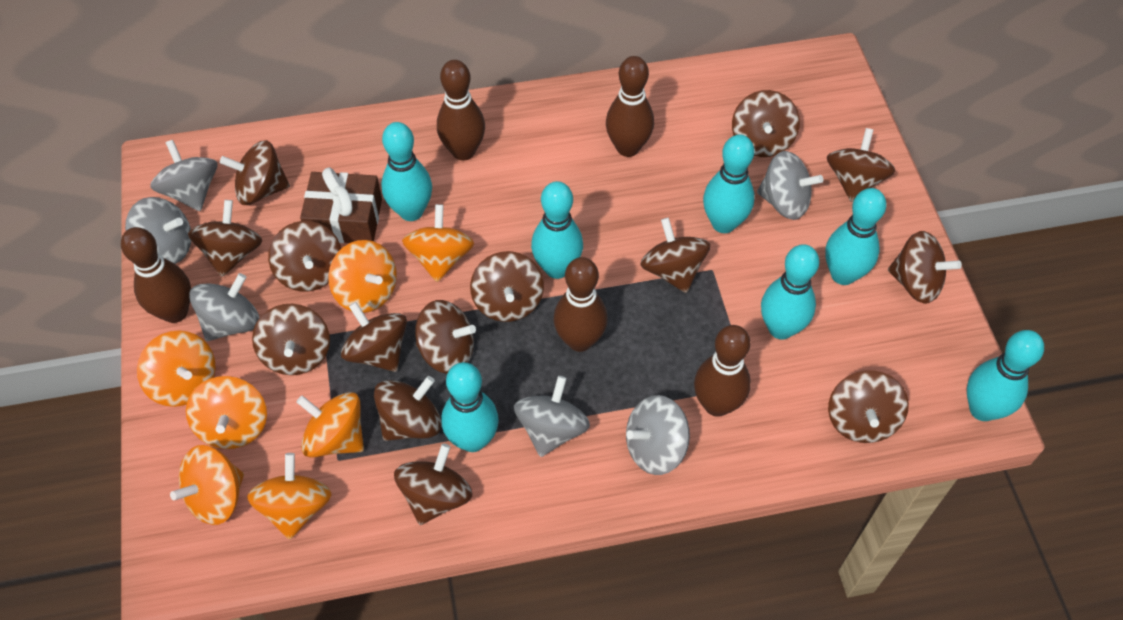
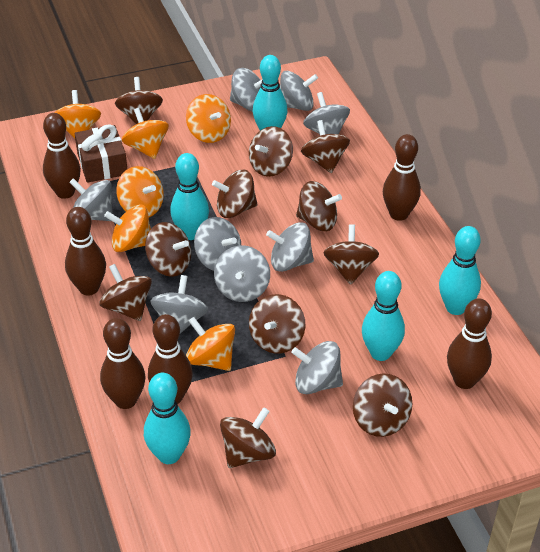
brown bowling pin: 5 -> 6
brown spinning top: 14 -> 11
grey spinning top: 6 -> 9
orange spinning top: 7 -> 6
turquoise bowling pin: 7 -> 5

